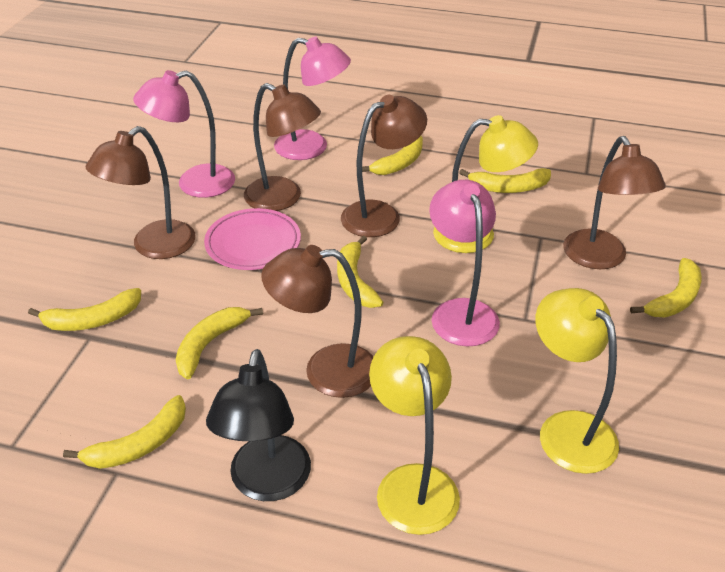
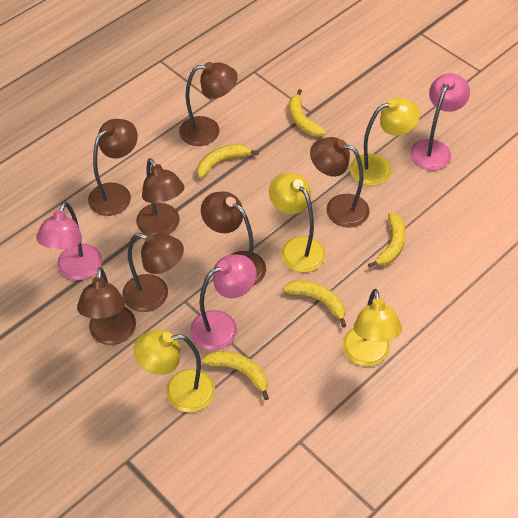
black lamp: 1 -> 0
brown lamp: 5 -> 7
pink plate: 1 -> 0
yellow banana: 7 -> 5
yellow lamp: 3 -> 4

